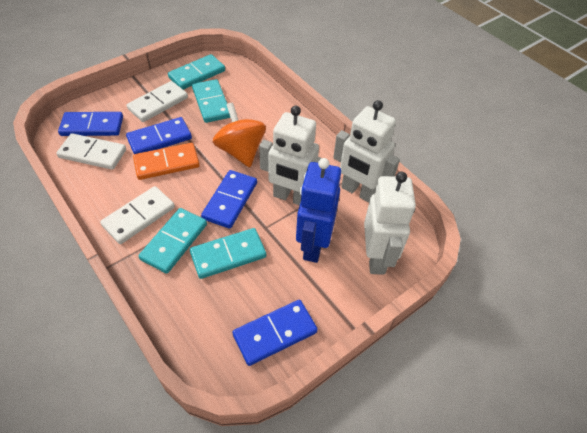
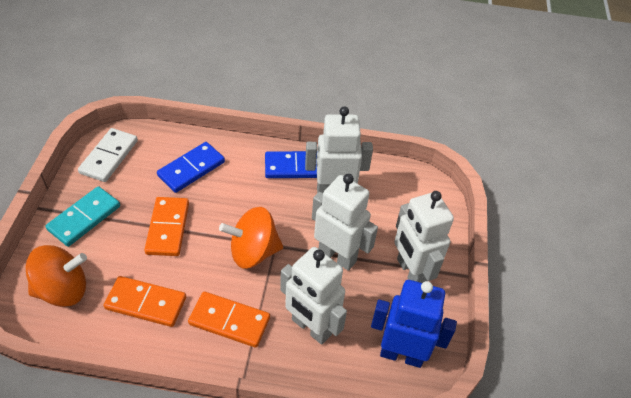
blue domino: 4 -> 2
orange domino: 1 -> 3
orange spinning top: 1 -> 2
turquoise domino: 4 -> 1
white domino: 3 -> 1
white robot: 3 -> 4

